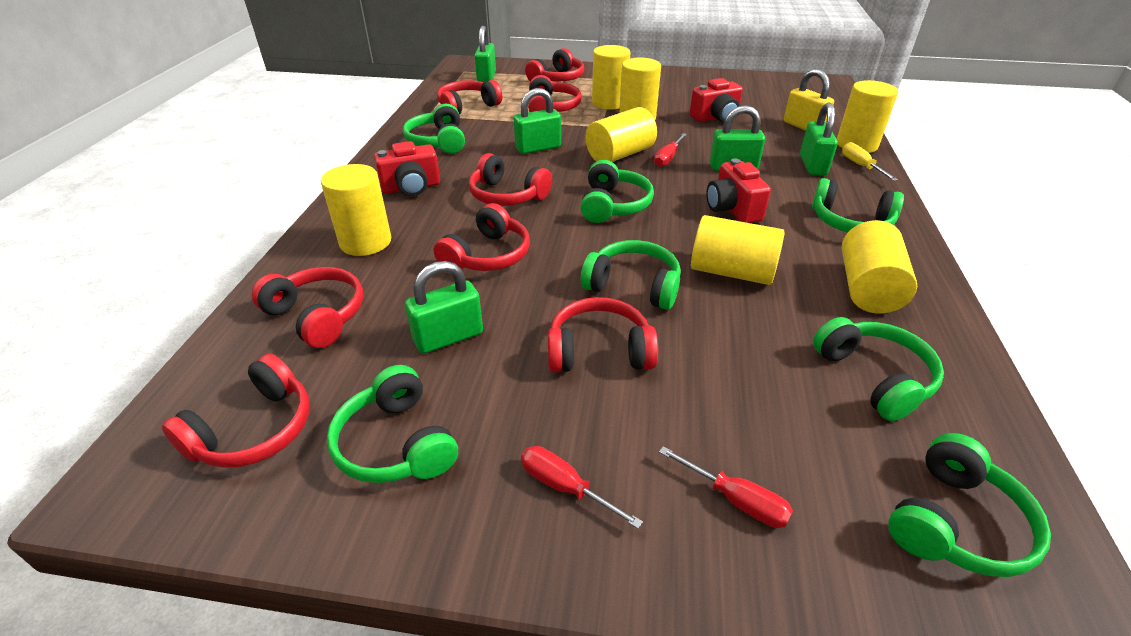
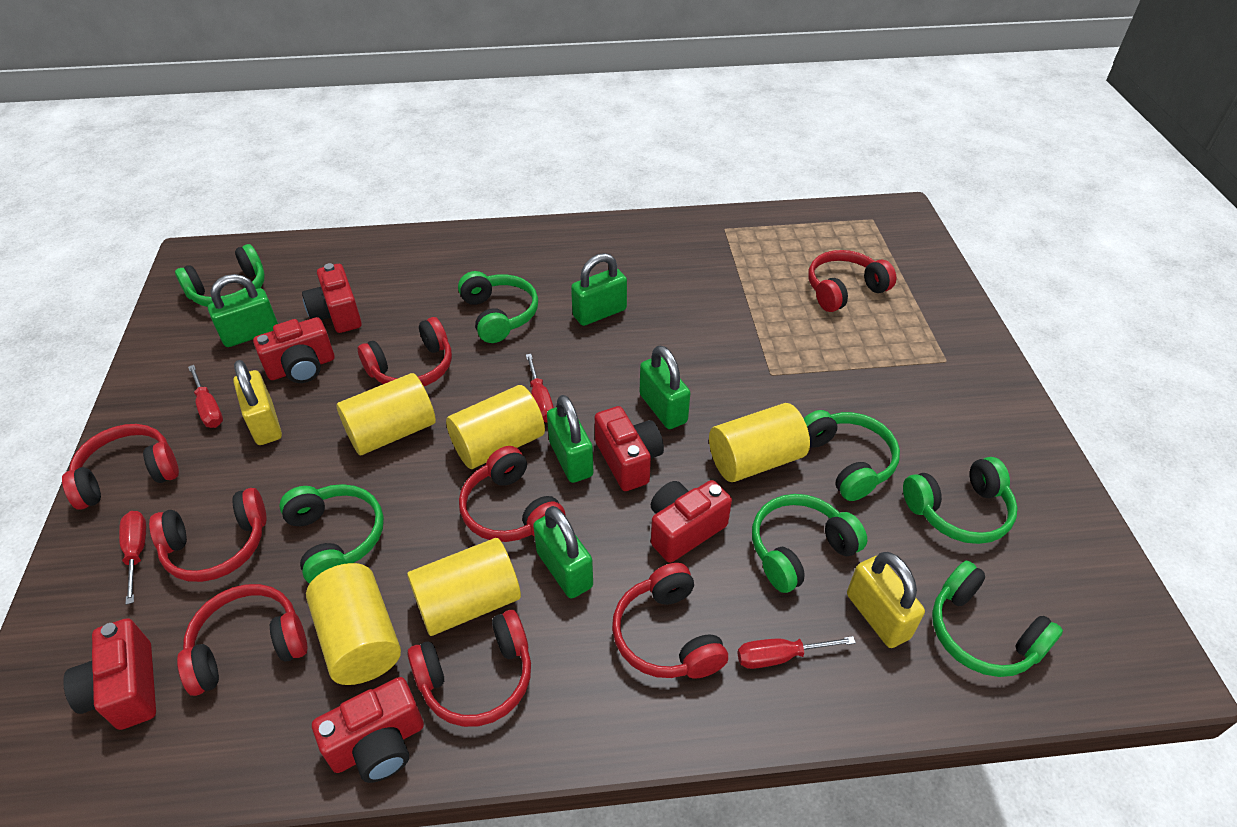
red camera: 3 -> 6
red screwdriver: 3 -> 4
yellow cylinder: 7 -> 5
yellow padlock: 1 -> 2
yellow screwdriver: 1 -> 0

